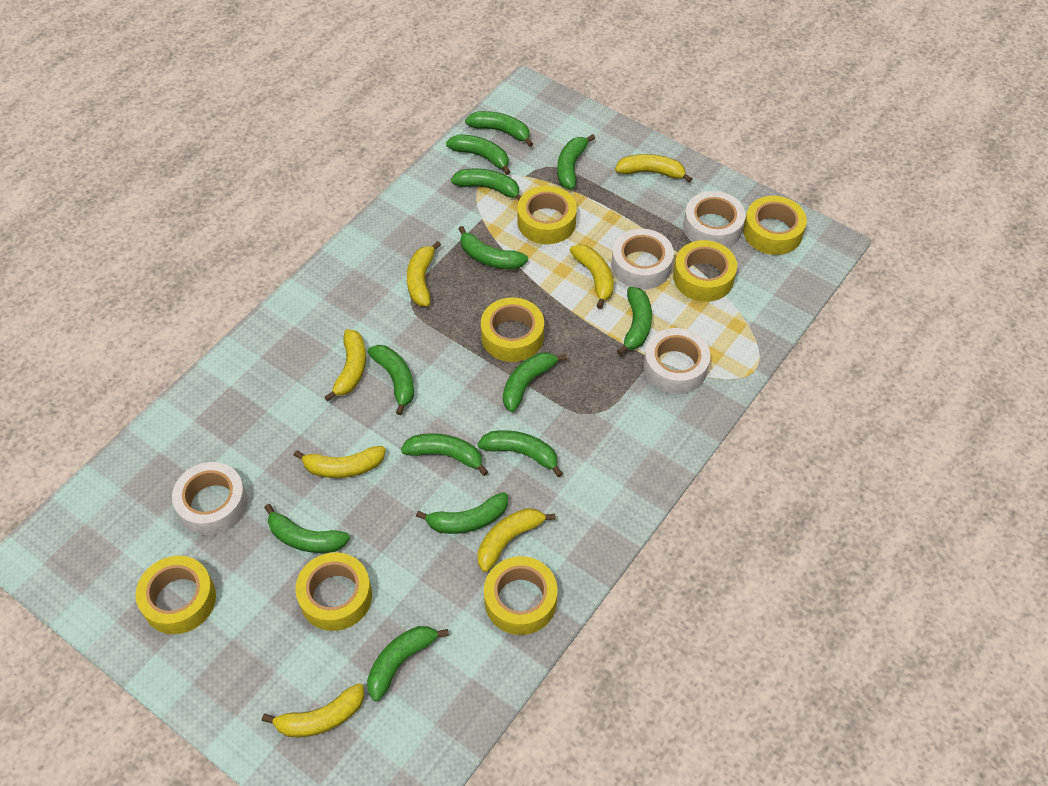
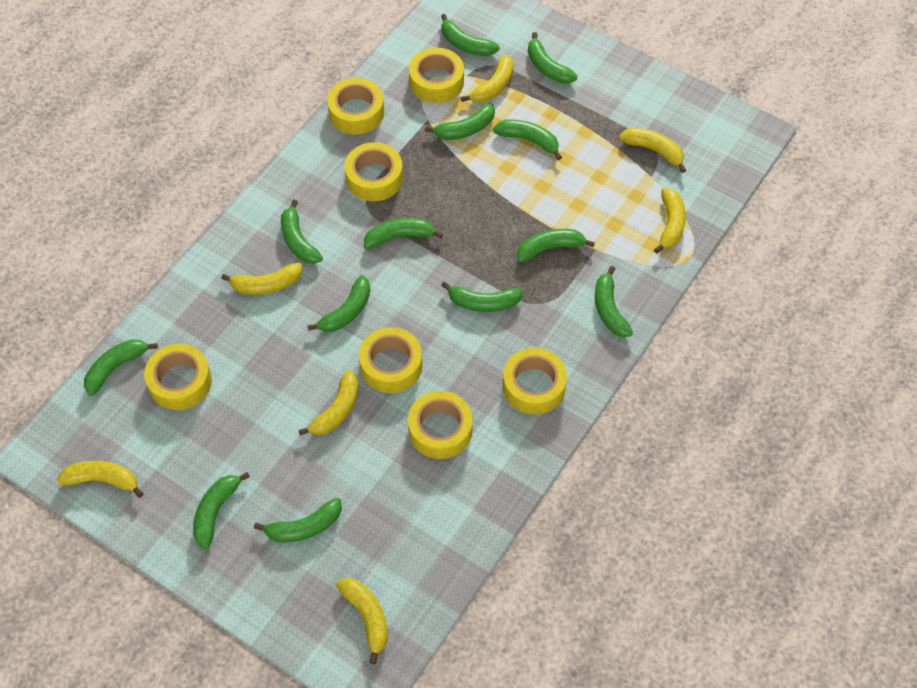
white tape: 4 -> 0

